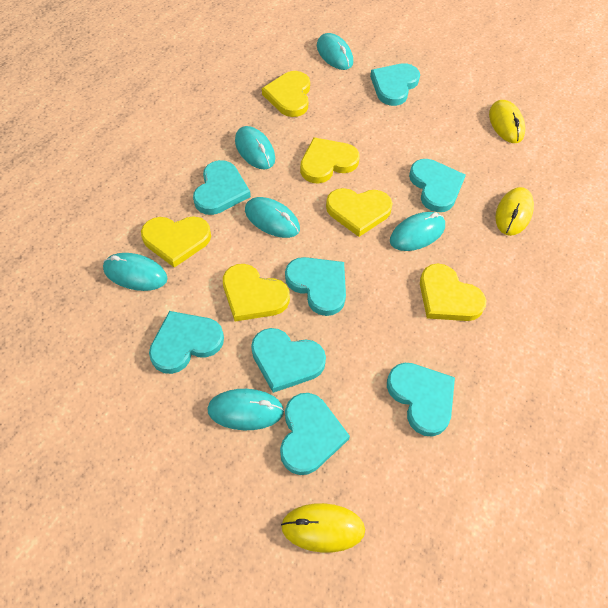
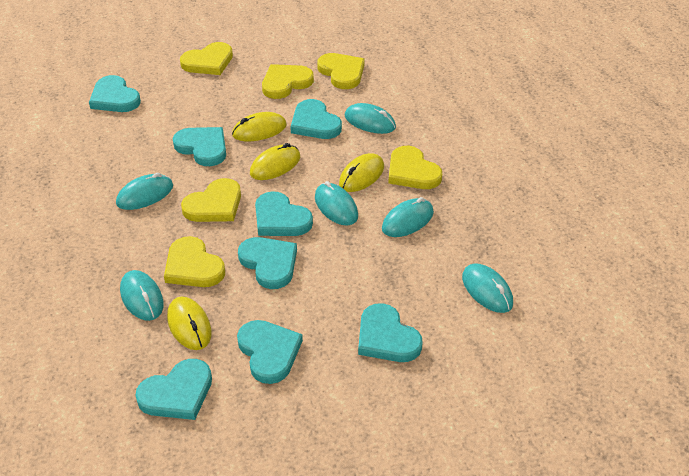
yellow mouse: 3 -> 4

